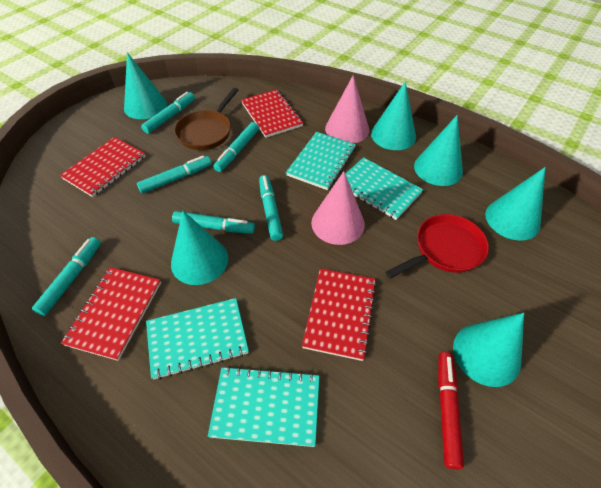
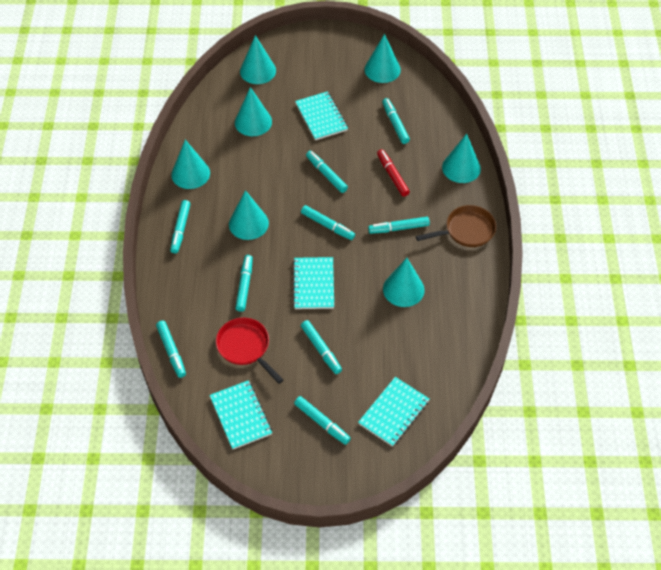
pink cone: 2 -> 0
red notebook: 4 -> 0
turquoise cone: 6 -> 7
turquoise marker: 6 -> 9

